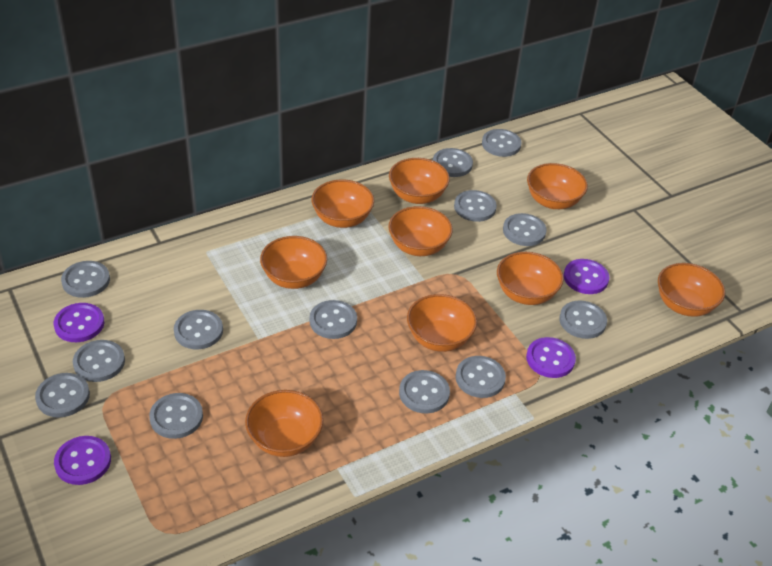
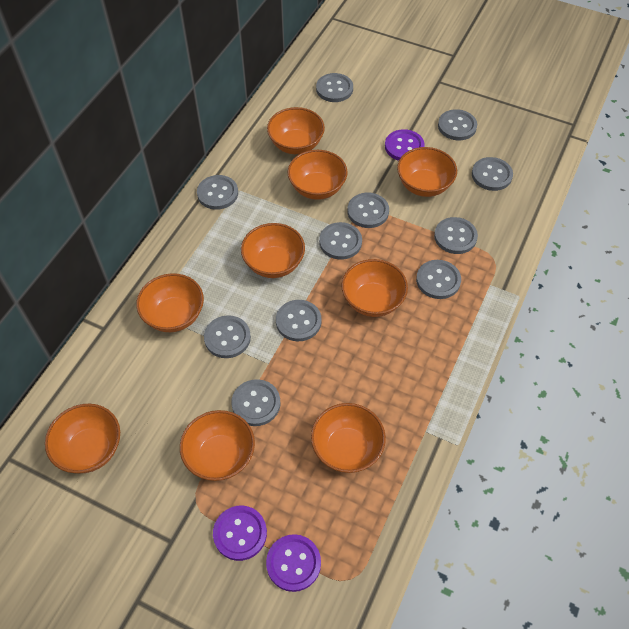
grey button: 13 -> 11
purple button: 4 -> 3

